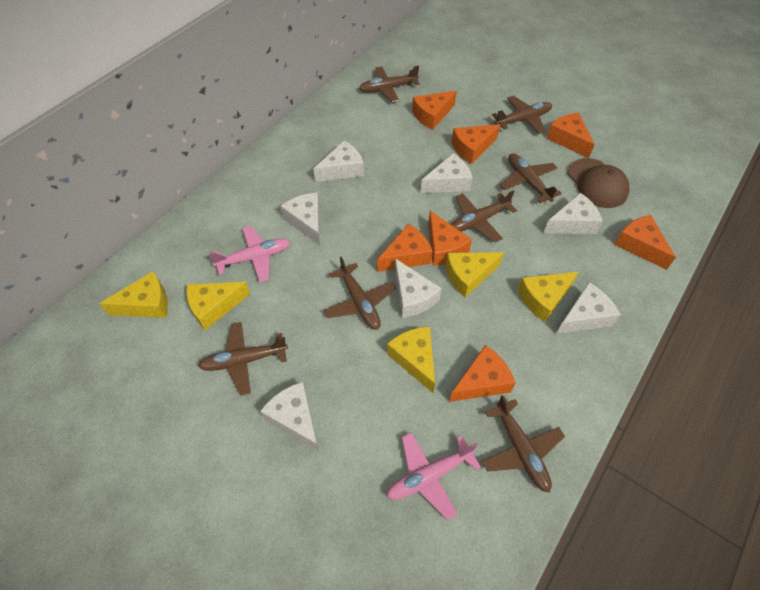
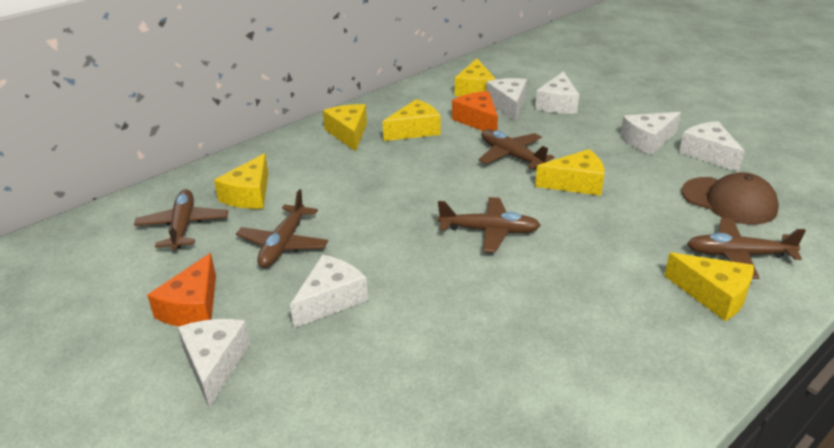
brown plane: 7 -> 5
orange cheese: 7 -> 2
pink plane: 2 -> 0
white cheese: 7 -> 6
yellow cheese: 5 -> 6

